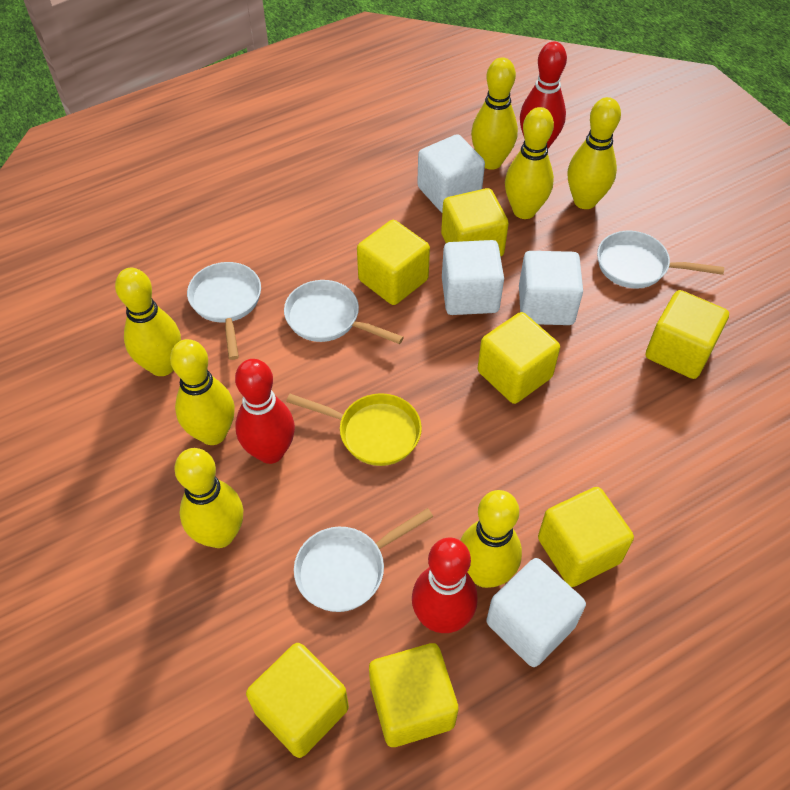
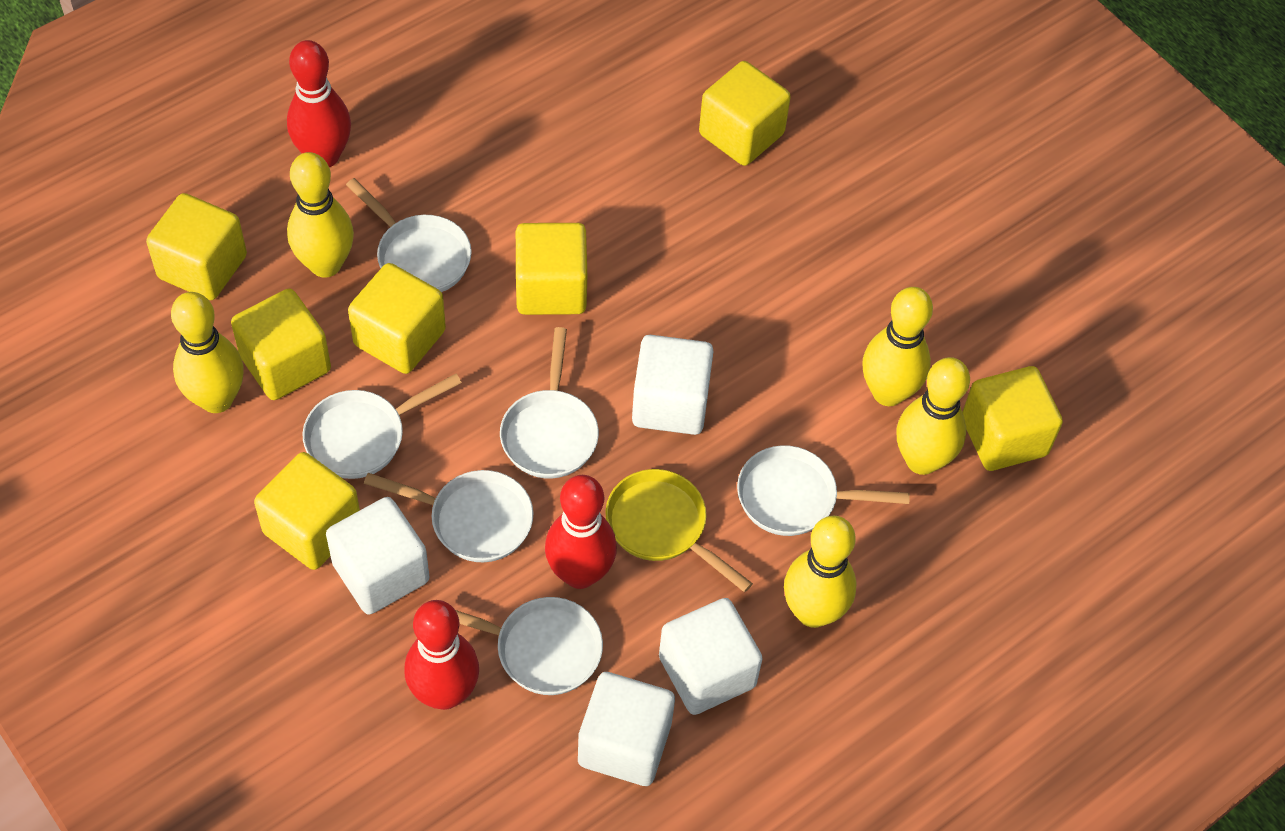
white pan: 4 -> 6
yellow bowling pin: 7 -> 5

